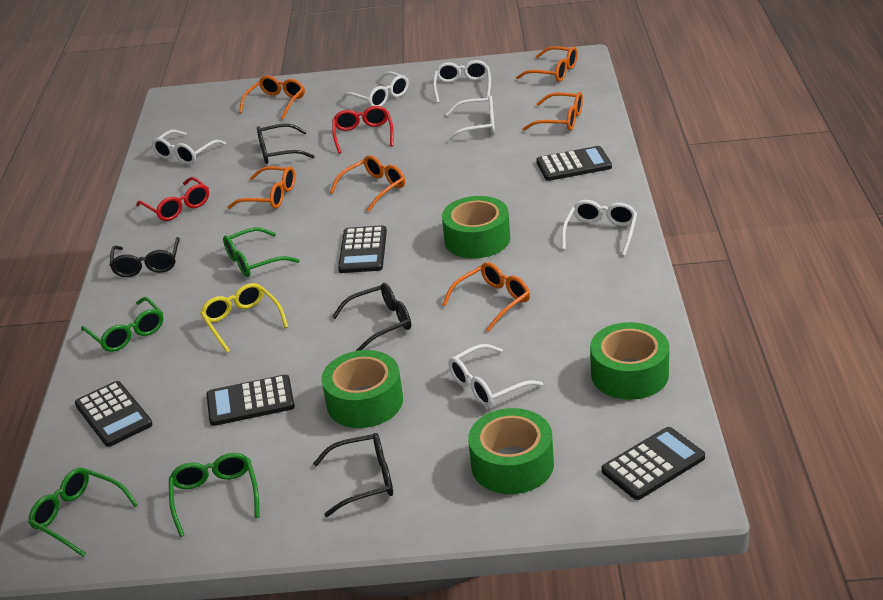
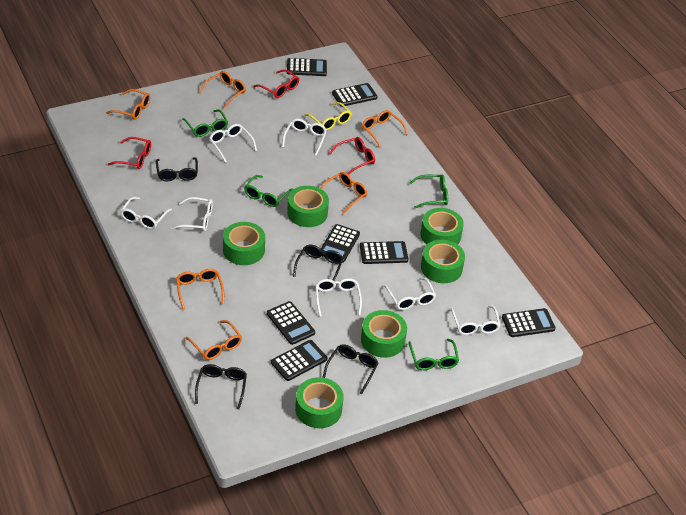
black calculator: 5 -> 7
green tape: 4 -> 6
red glasses: 2 -> 3
white glasses: 6 -> 7

